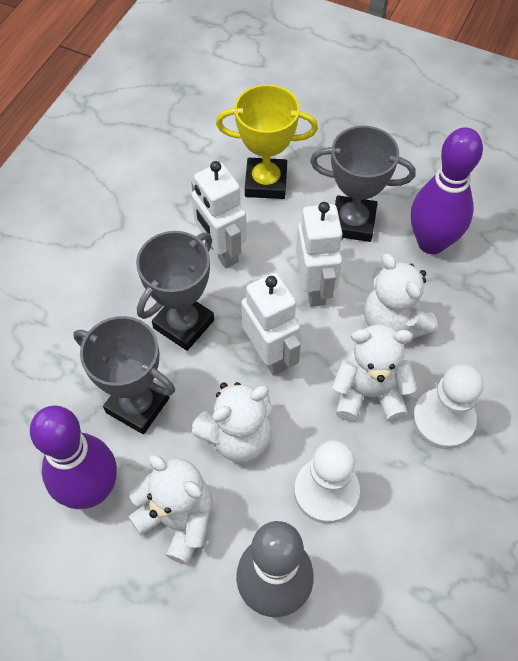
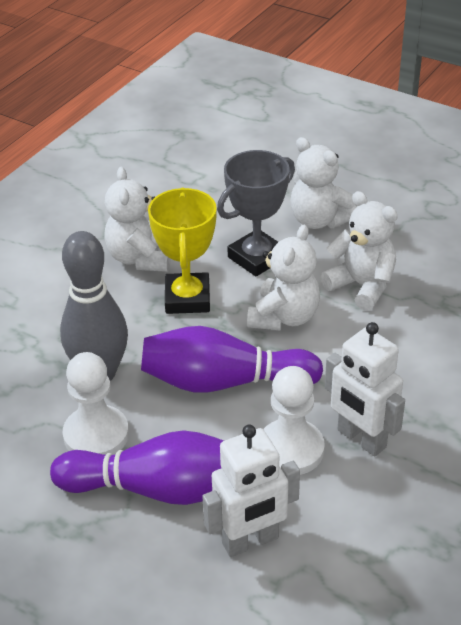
grey trophy: 3 -> 1
white robot: 3 -> 2

